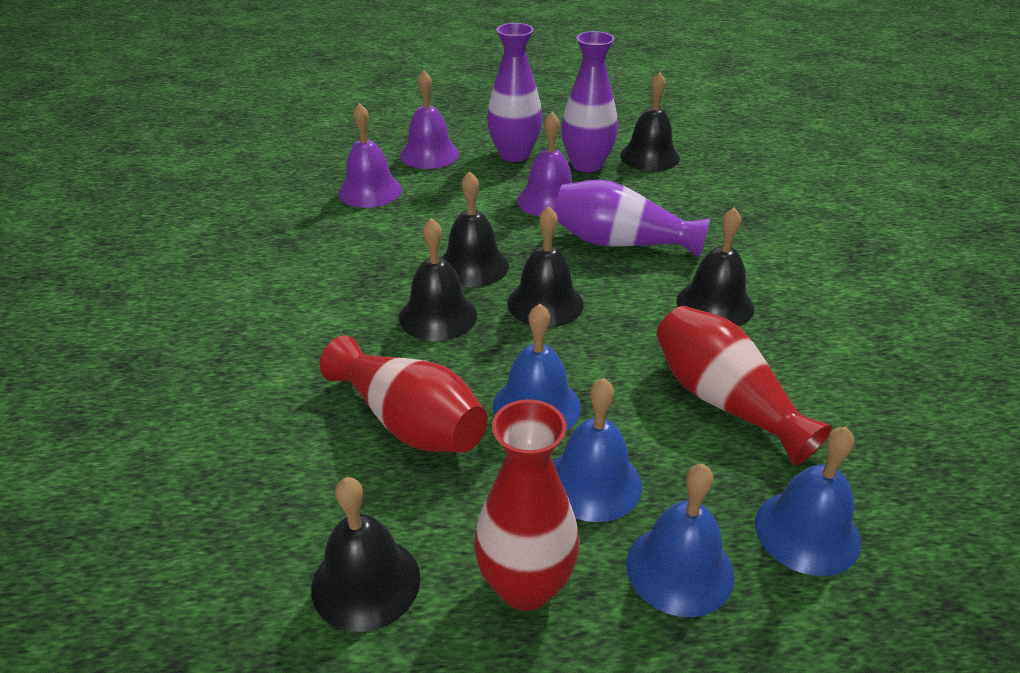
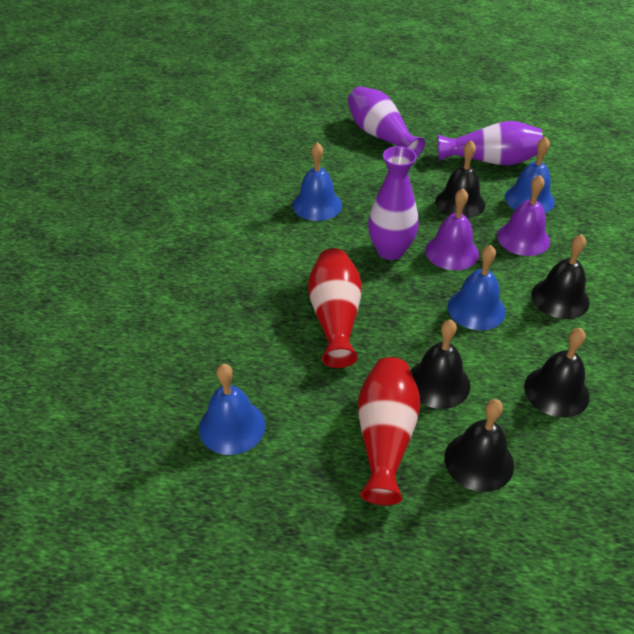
black bell: 6 -> 5
purple bell: 3 -> 2
red vase: 3 -> 2

